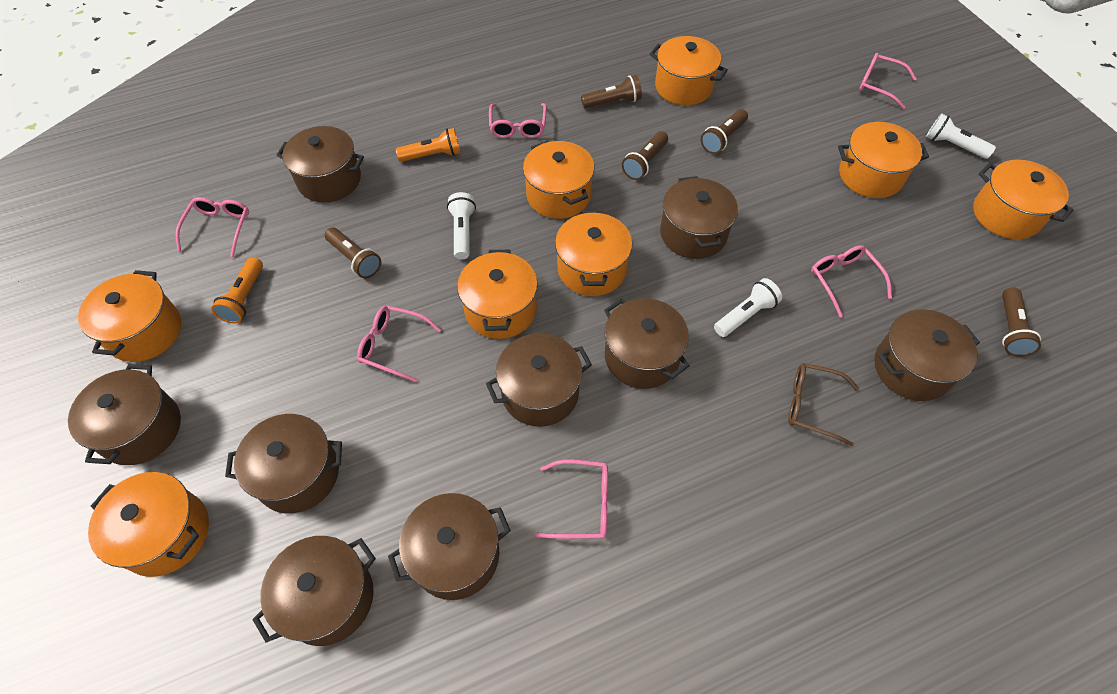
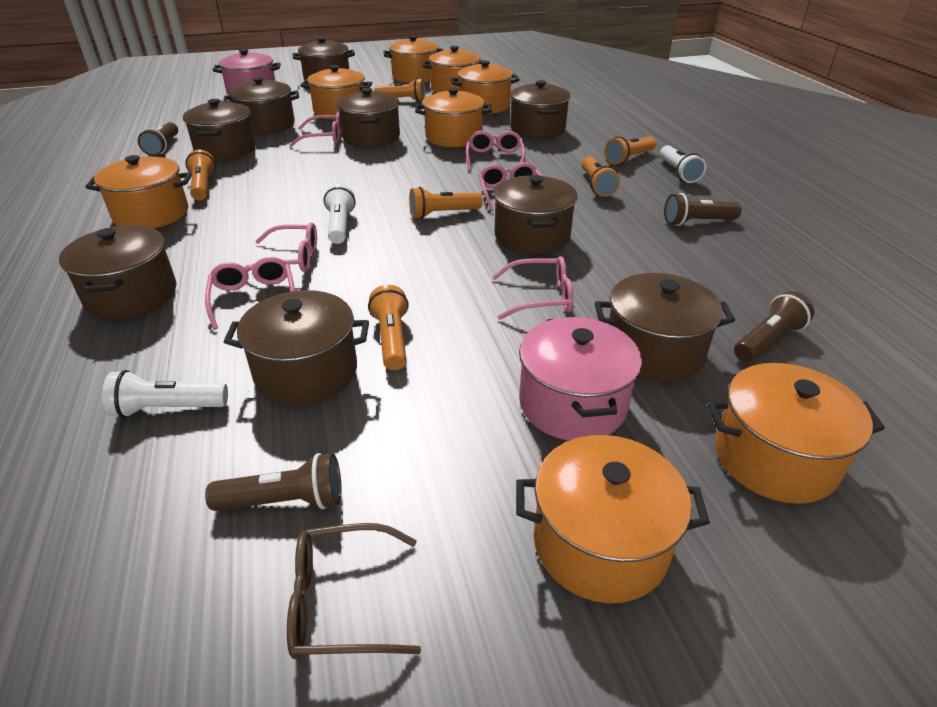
brown flashlight: 5 -> 4
orange flashlight: 2 -> 6
pink pot: 0 -> 2

